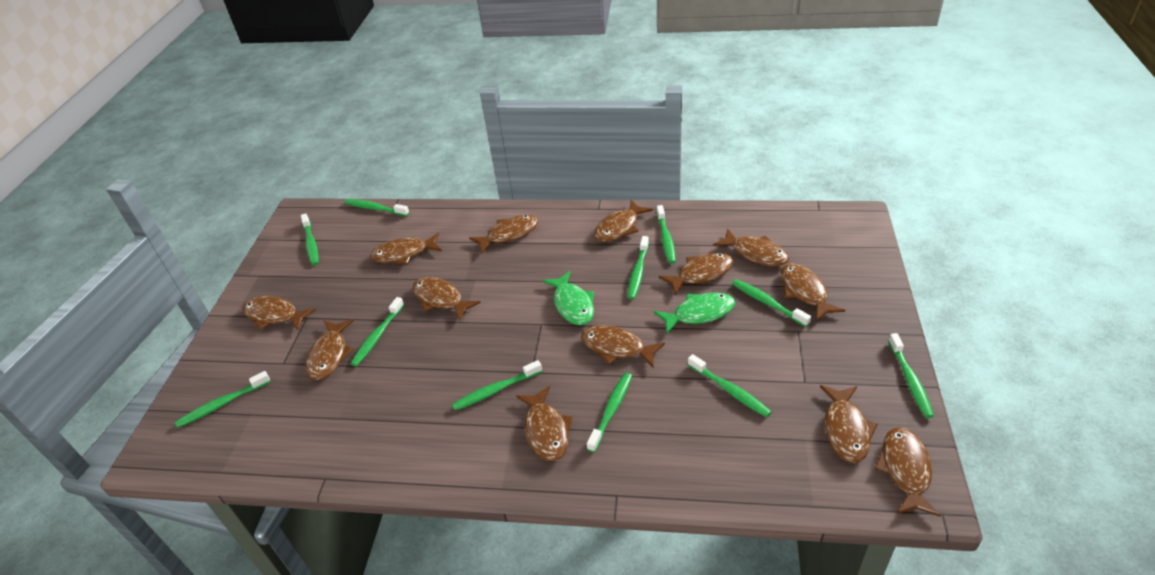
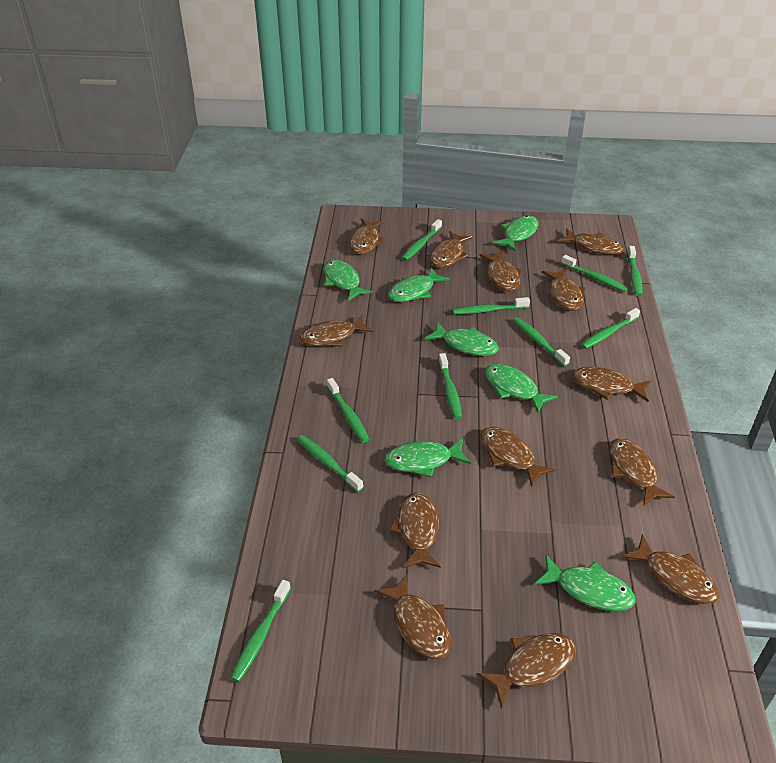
green fish: 2 -> 7
green toothbrush: 11 -> 10

